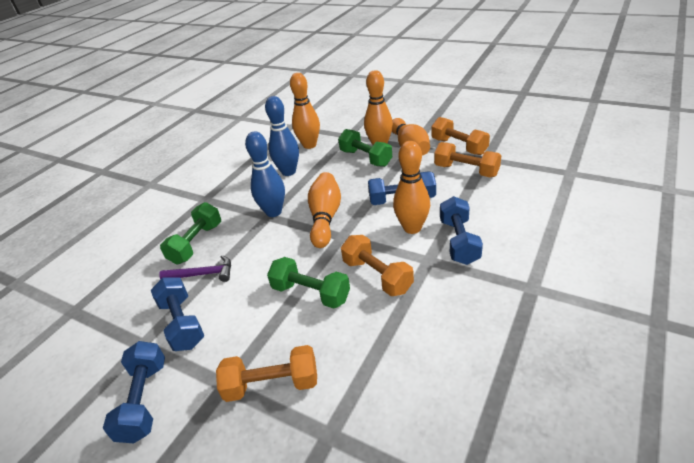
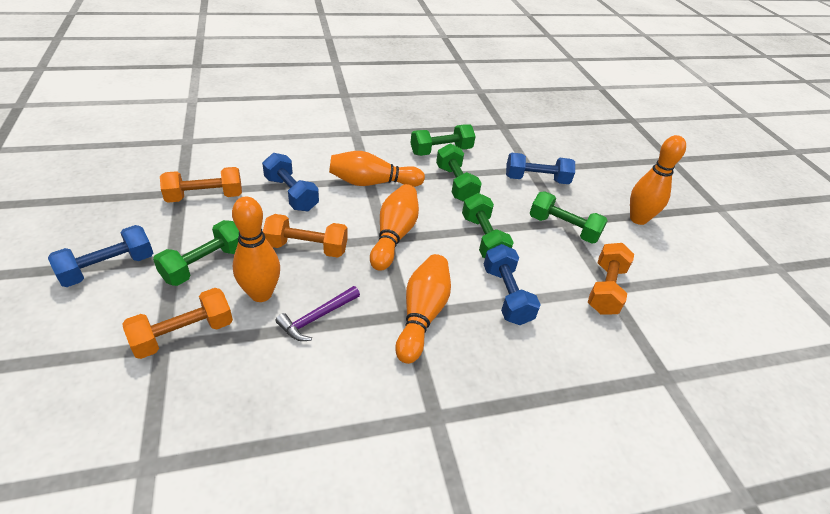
blue bowling pin: 2 -> 0
green dumbbell: 3 -> 5

